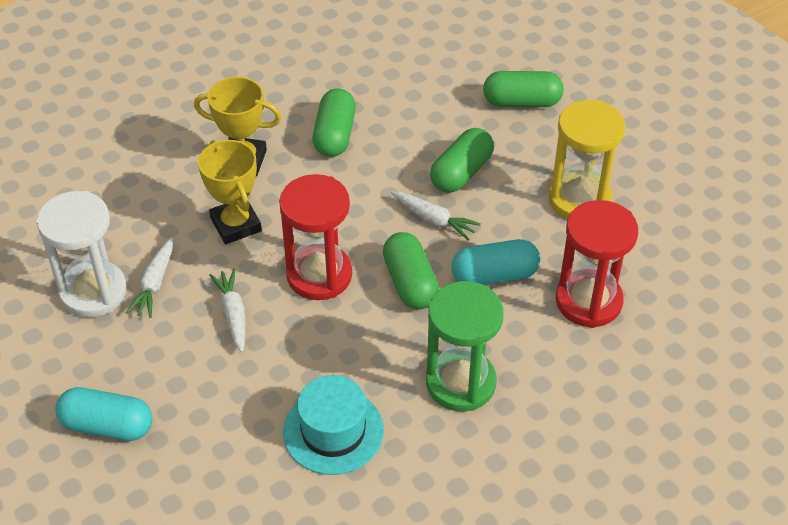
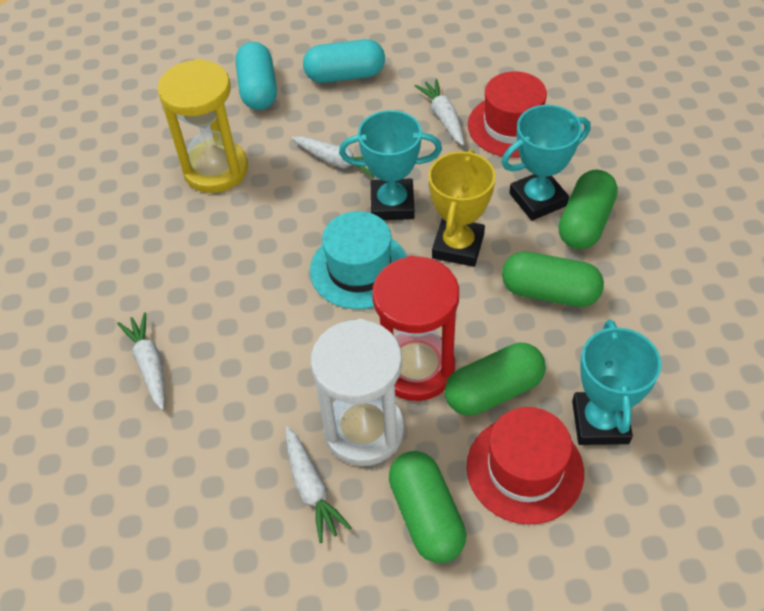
green hourglass: 1 -> 0
red hat: 0 -> 2
red hourglass: 2 -> 1
turquoise trophy: 0 -> 3
white carrot: 3 -> 4
yellow trophy: 2 -> 1

